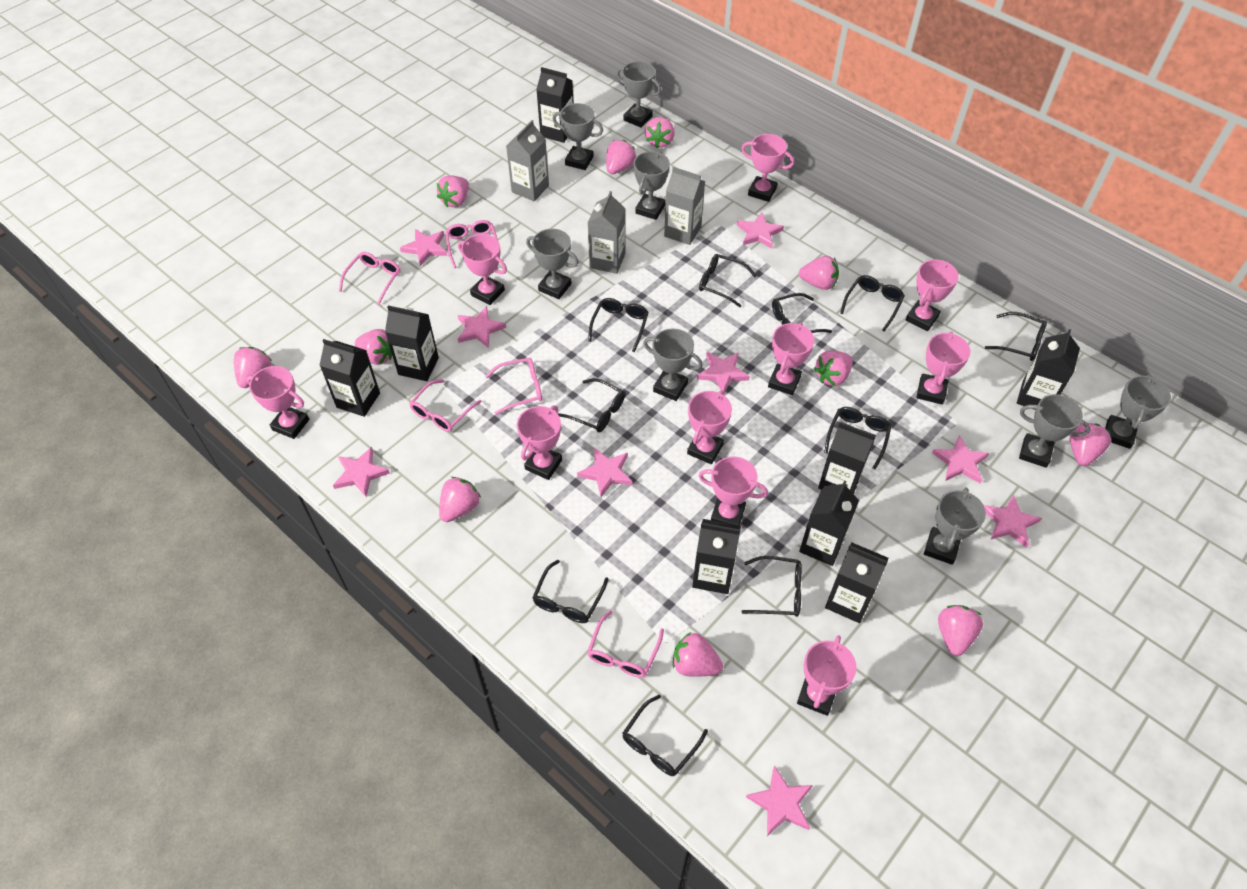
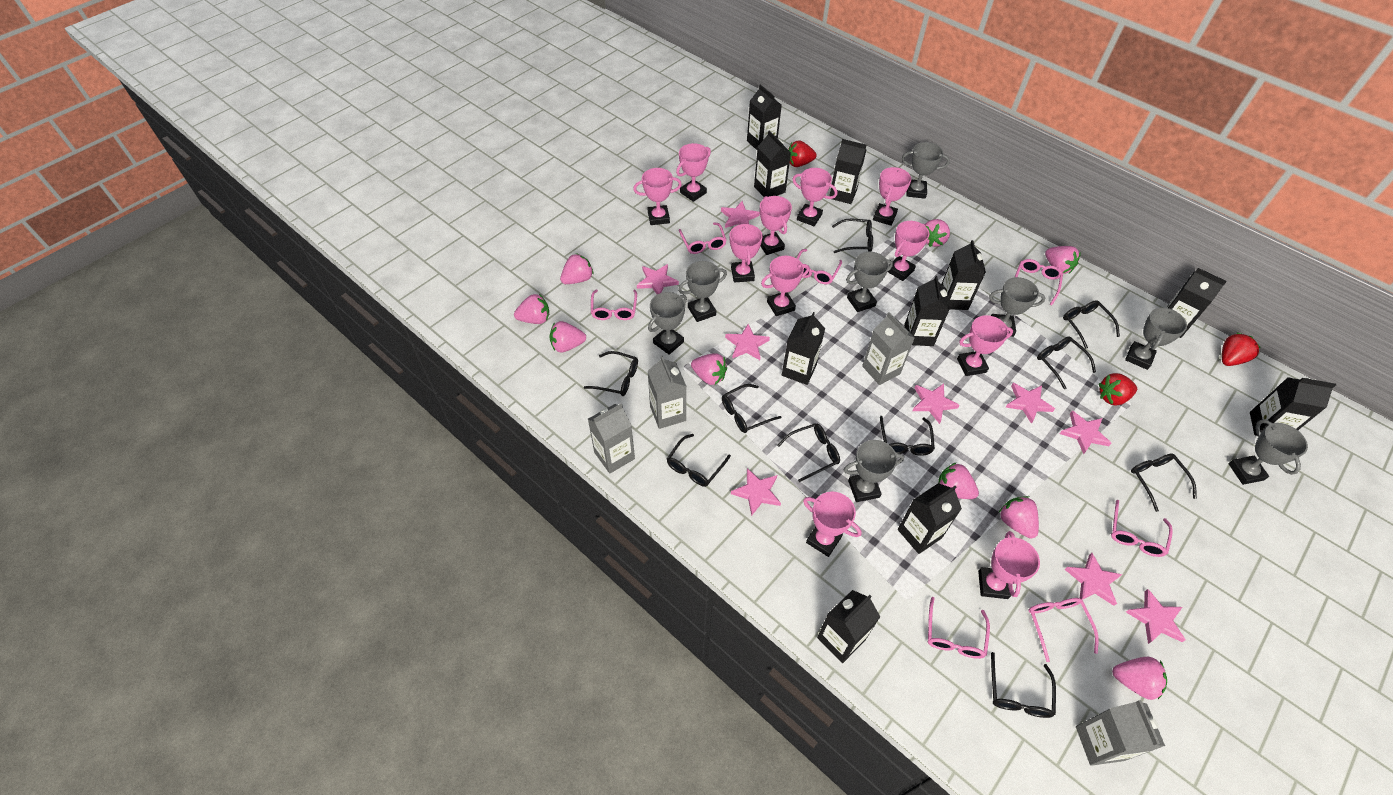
black carton: 8 -> 10
grey carton: 3 -> 4
pink glasses: 5 -> 7
pink strawberry: 11 -> 9
pink trophy: 10 -> 11
red strawberry: 0 -> 3

